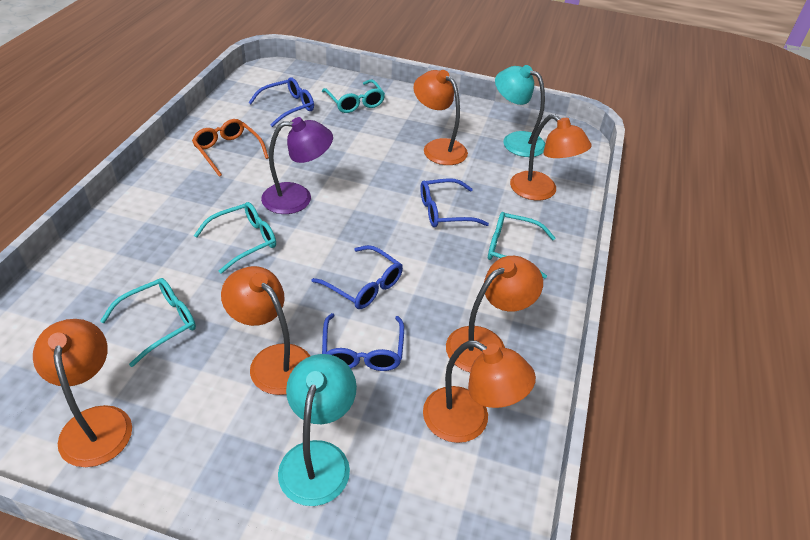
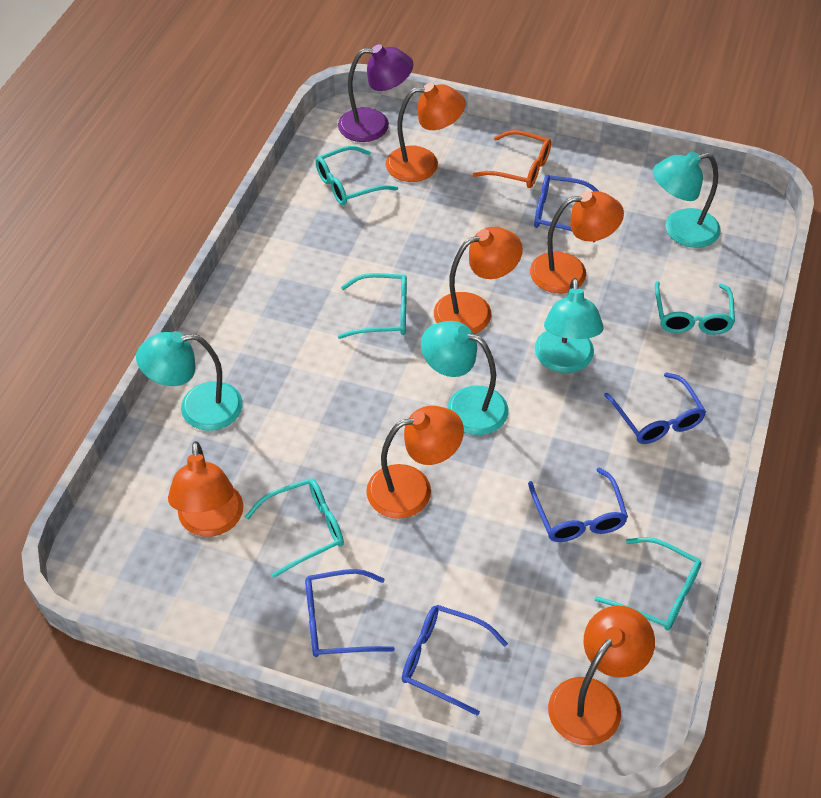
blue glasses: 4 -> 5
turquoise glasses: 4 -> 5
turquoise lamp: 2 -> 4

